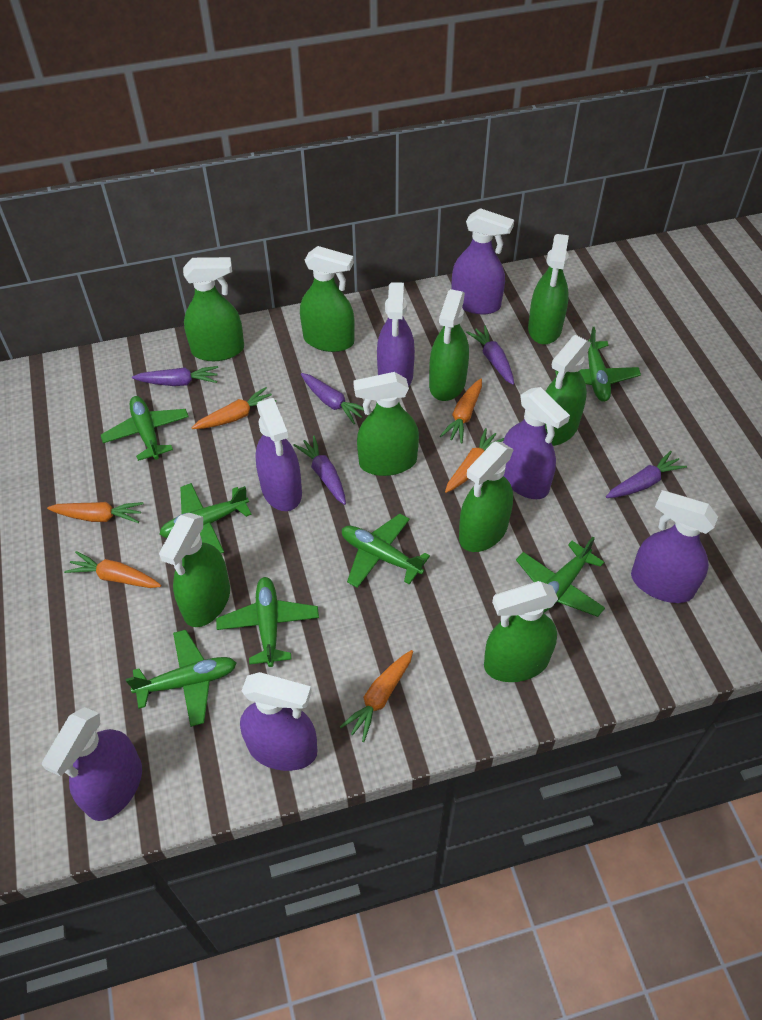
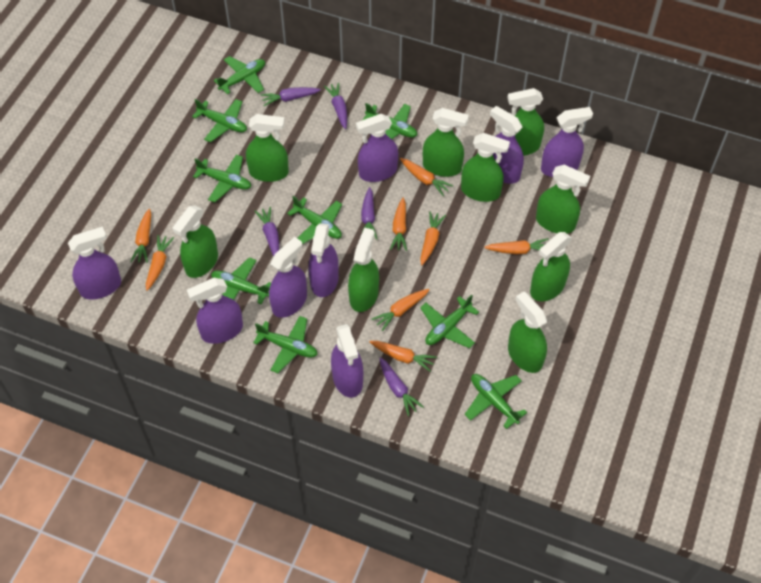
green plane: 7 -> 9
orange carrot: 6 -> 8
purple spray bottle: 7 -> 8

